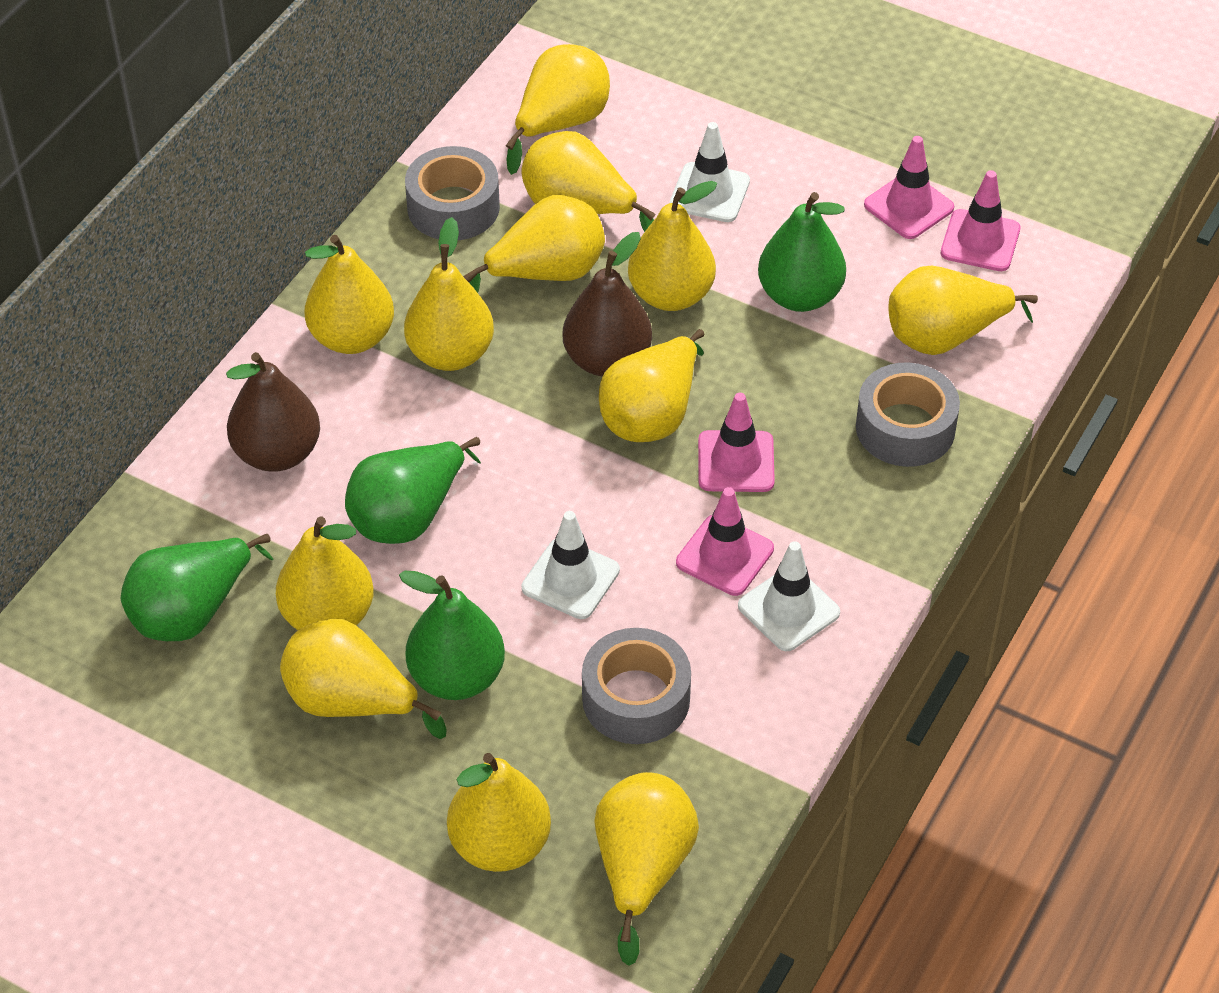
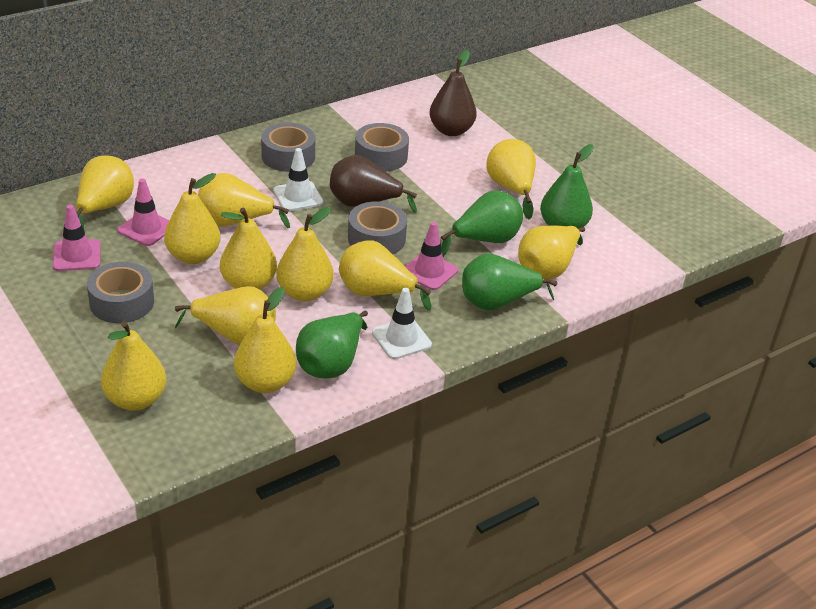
grey tape: 3 -> 4
pink traffic cone: 4 -> 3
white traffic cone: 3 -> 2
yellow pear: 12 -> 11

